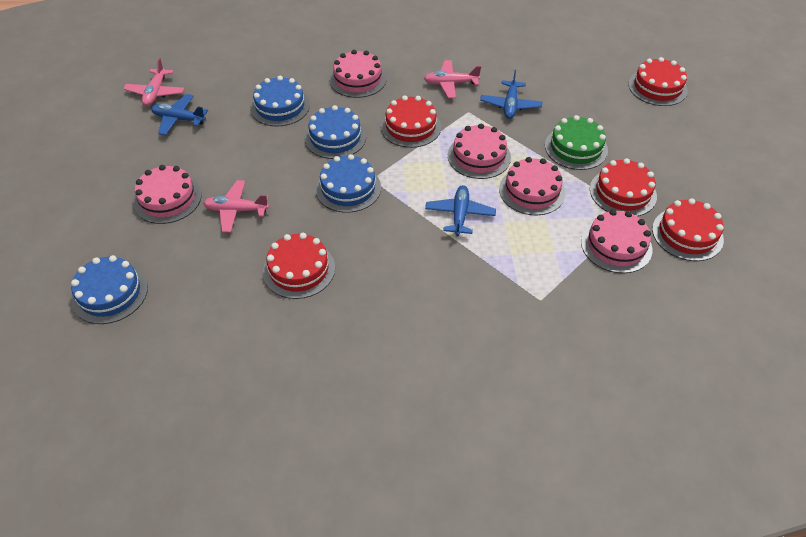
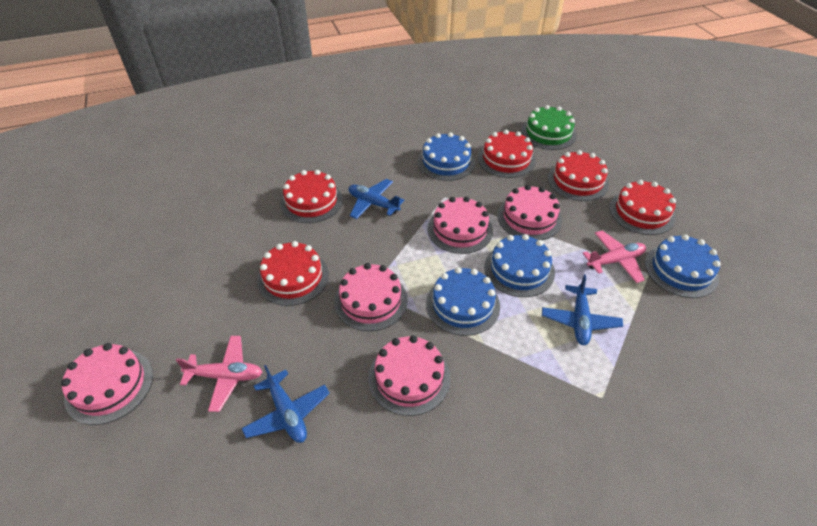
pink plane: 3 -> 2

